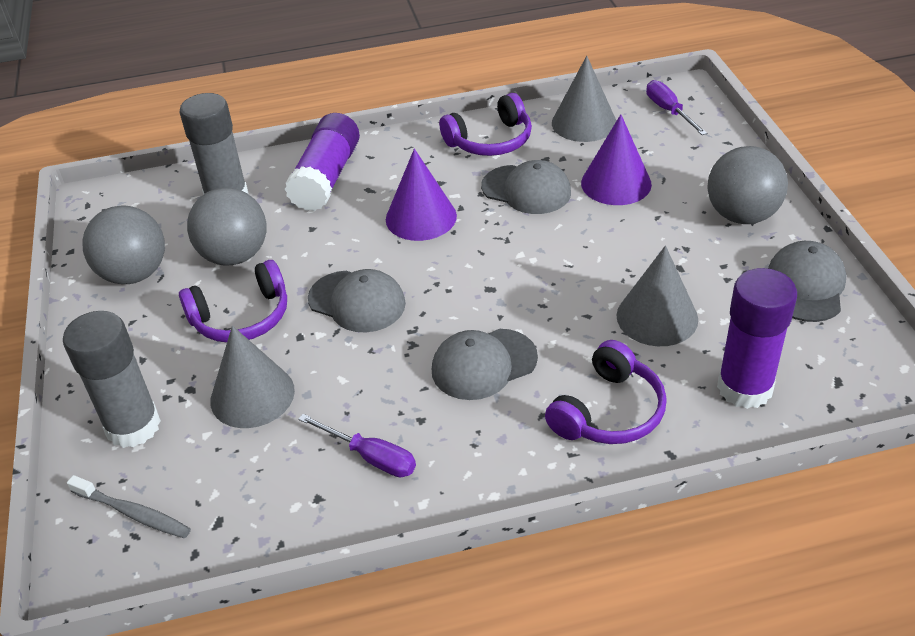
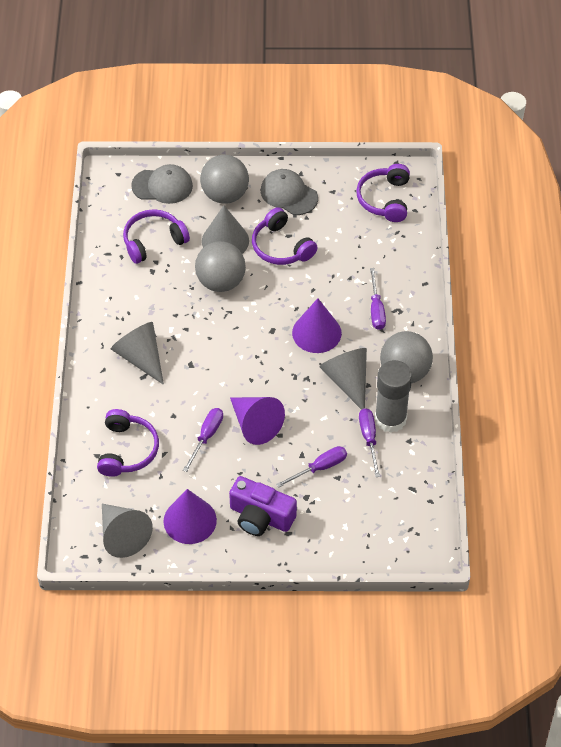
grey cap: 4 -> 2
grey cone: 3 -> 4
grey glue stick: 2 -> 1
grey toothbrush: 1 -> 0
purple camera: 0 -> 1
purple cone: 2 -> 3
purple glue stick: 2 -> 0
purple headphones: 3 -> 4
purple screwdriver: 2 -> 4

